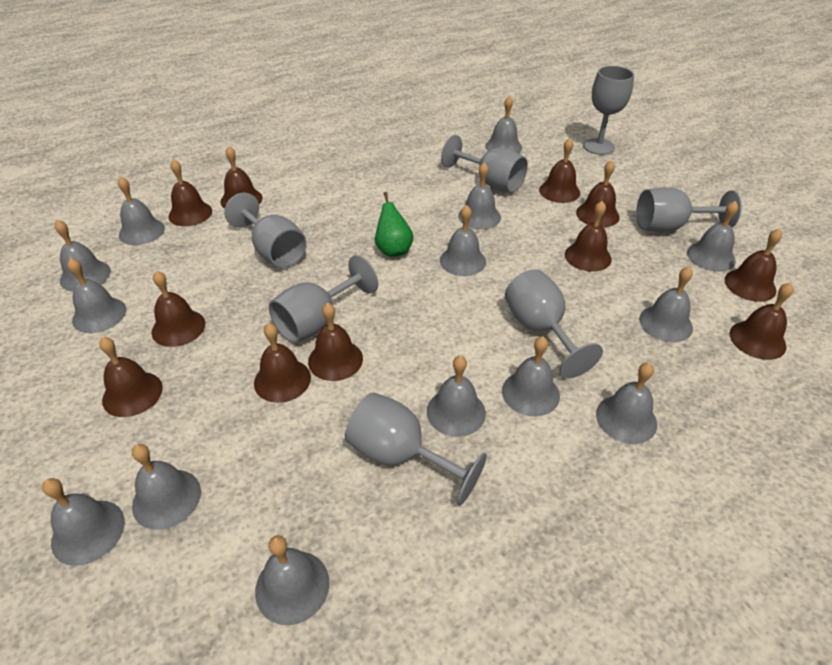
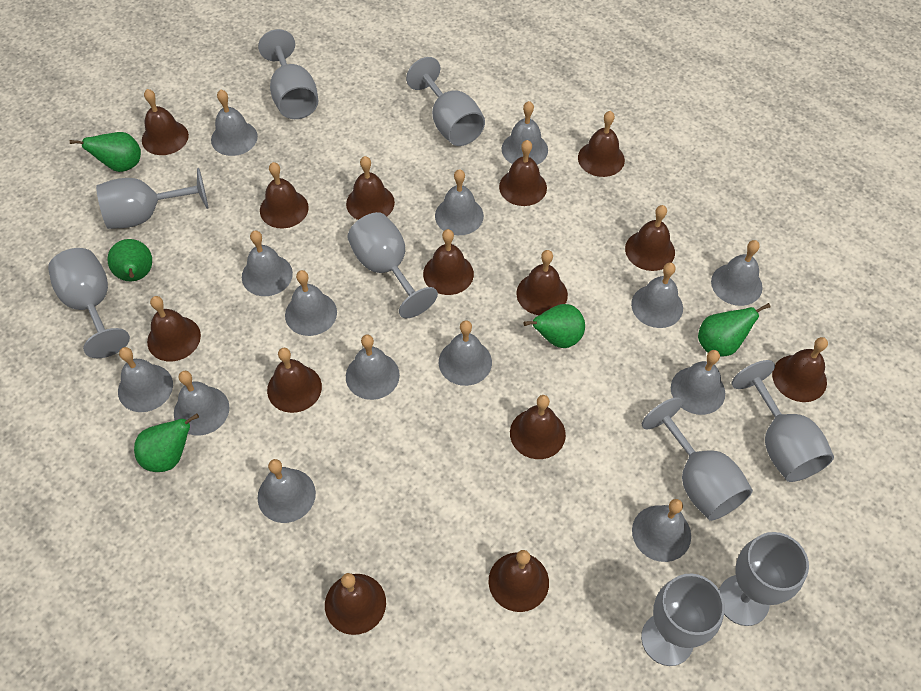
brown bell: 11 -> 14
green pear: 1 -> 5
grey goblet: 7 -> 9

